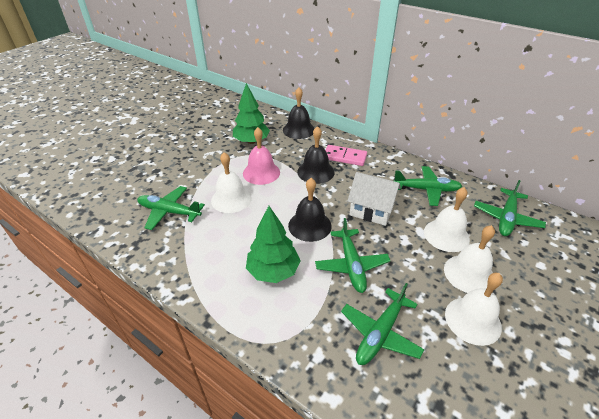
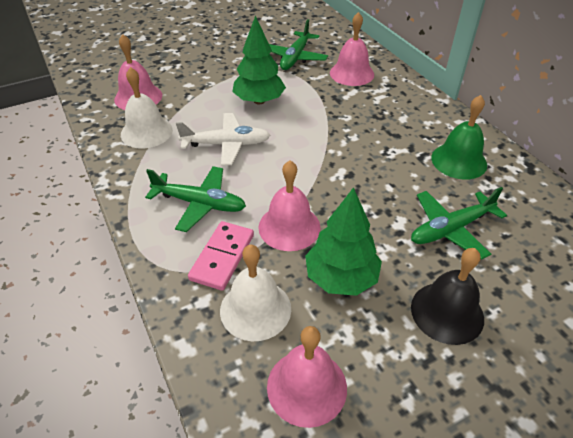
black bell: 3 -> 1
green bell: 0 -> 1
green plane: 5 -> 3
pink bell: 1 -> 4
white bell: 4 -> 2
white house: 1 -> 0
white plane: 0 -> 1

